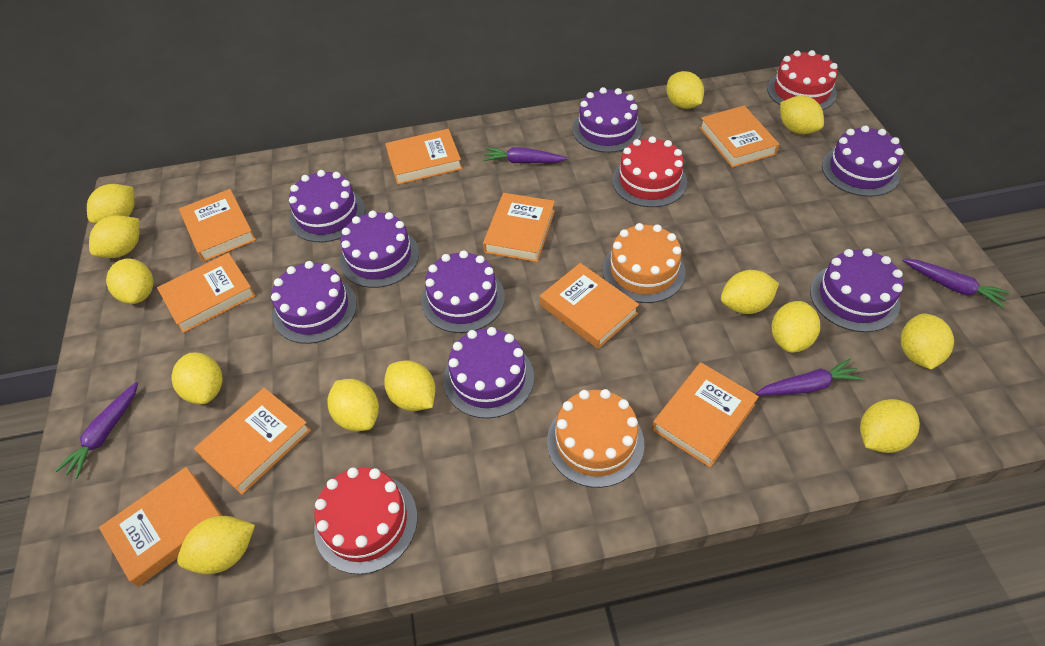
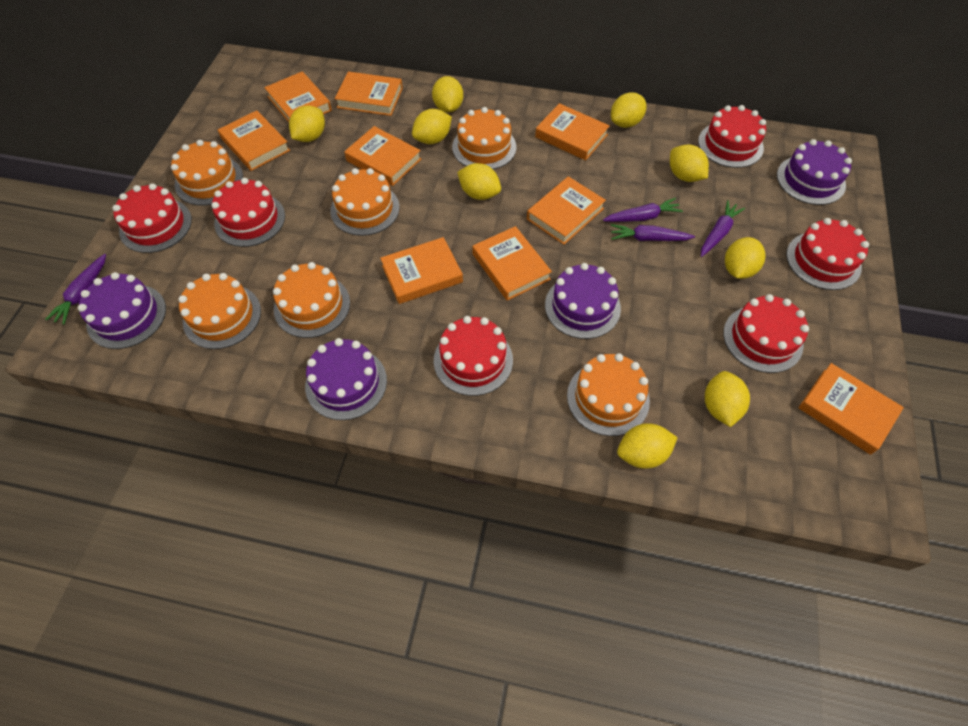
orange cake: 2 -> 6
purple cake: 8 -> 4
red cake: 3 -> 6
yellow lemon: 13 -> 9

